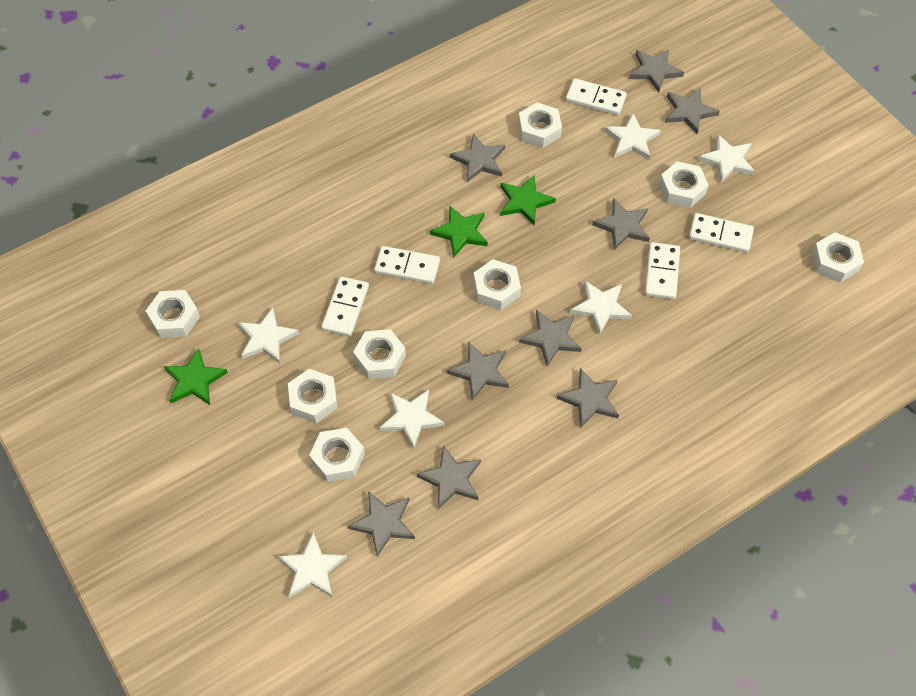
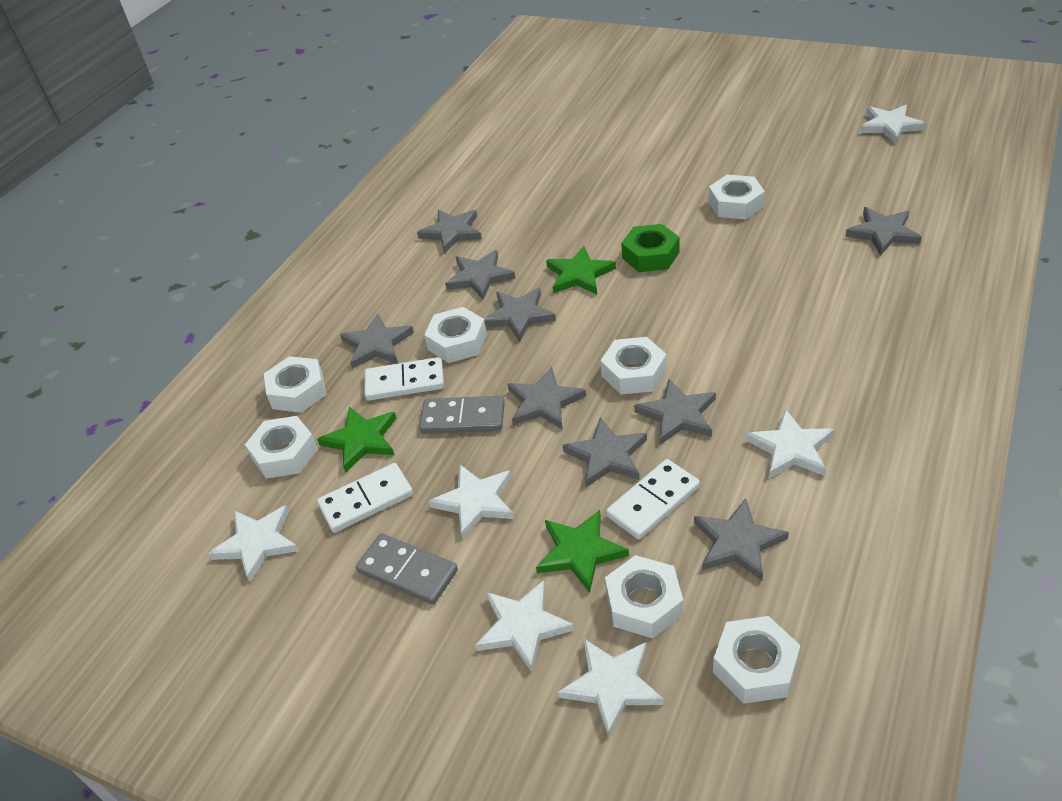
green nut: 0 -> 1
grey domino: 0 -> 2
white domino: 5 -> 3
white nut: 8 -> 7

